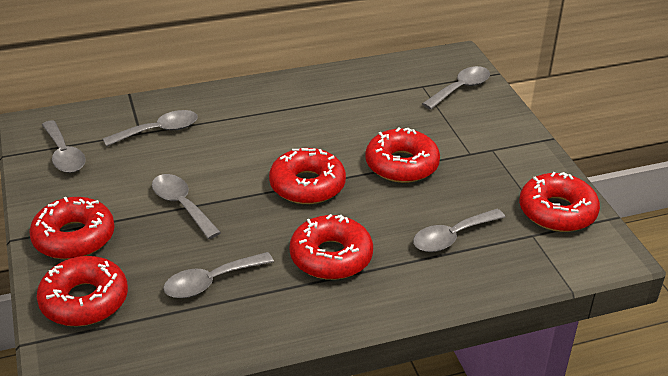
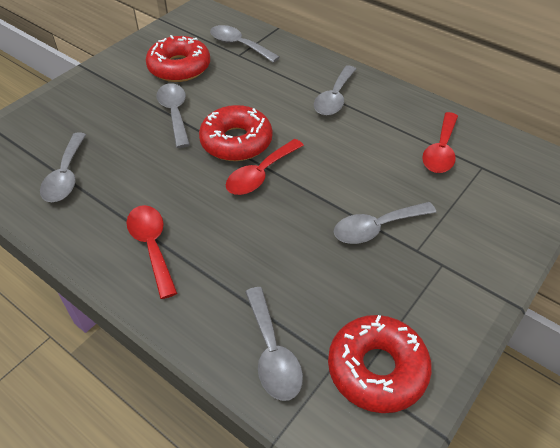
red donut: 6 -> 3
red spoon: 0 -> 3

